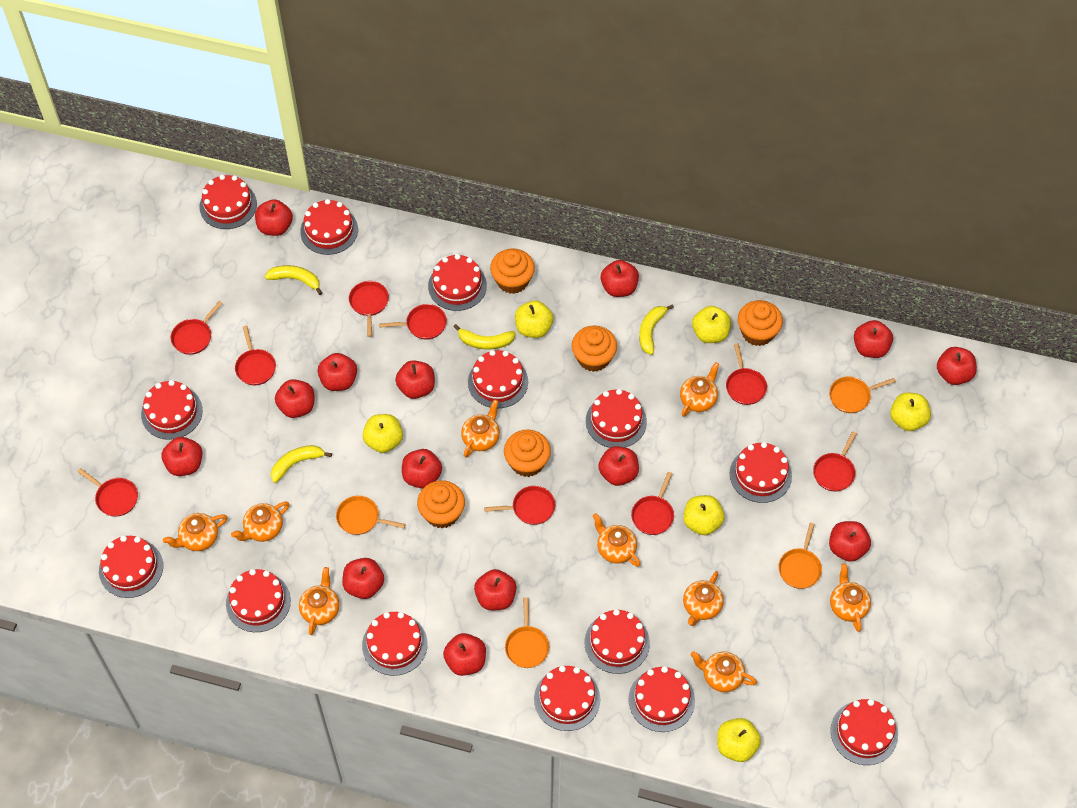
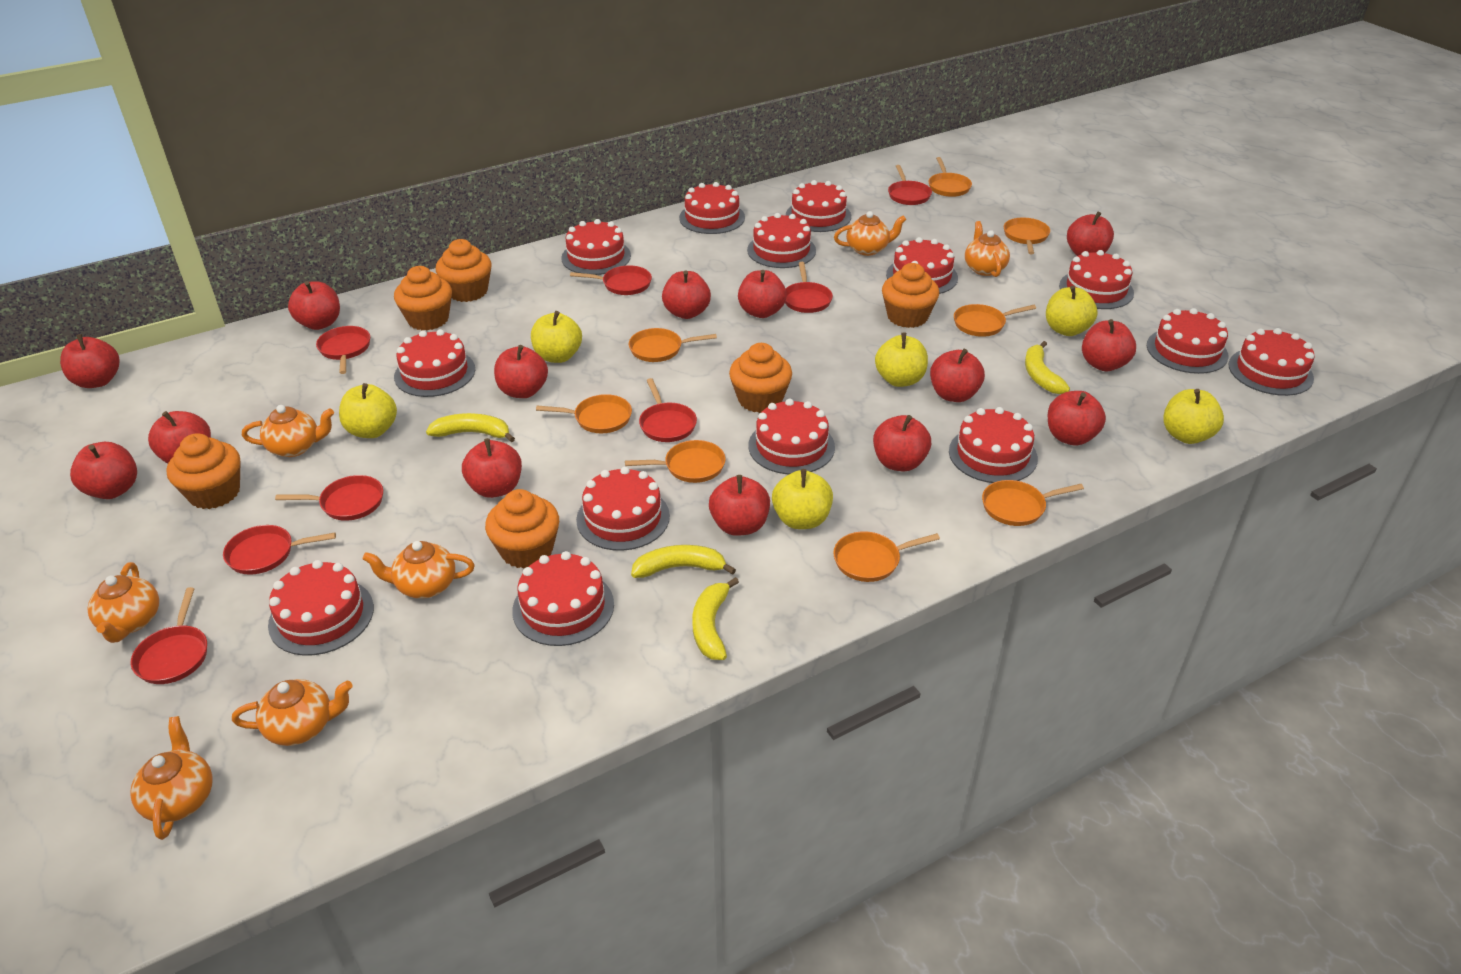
orange cupcake: 5 -> 6
orange pan: 4 -> 8
orange teapot: 9 -> 7
red pan: 9 -> 8

